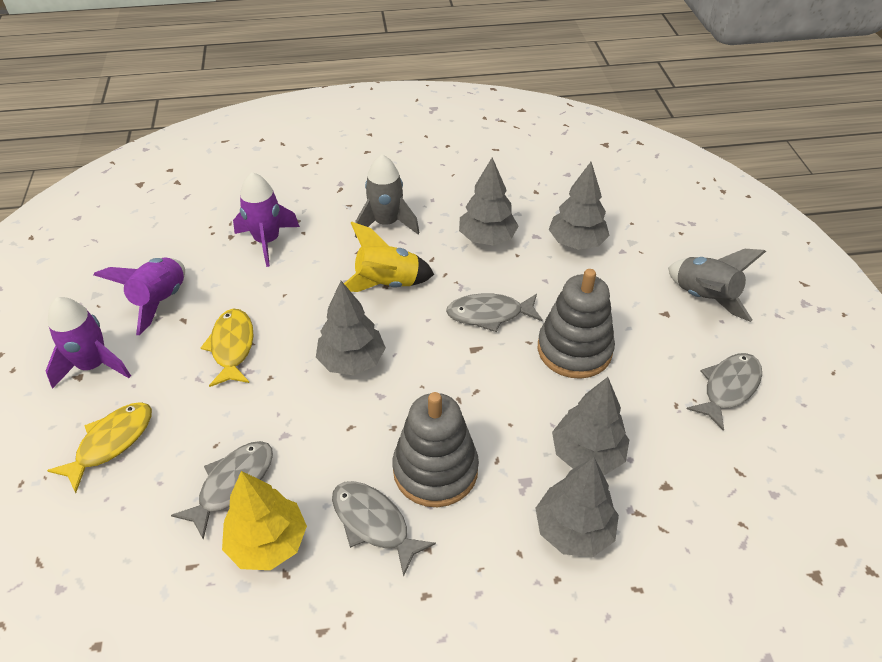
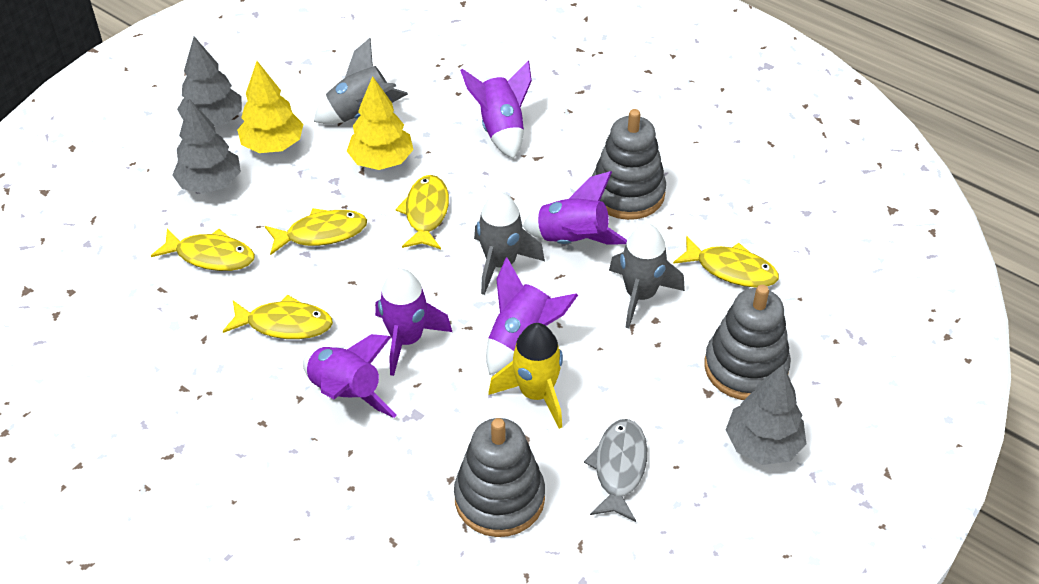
grey fish: 4 -> 1
grey rocket: 2 -> 3
grey stacking toy: 2 -> 3
grey tree: 5 -> 3
purple rocket: 3 -> 5
yellow fish: 2 -> 5
yellow tree: 1 -> 2

